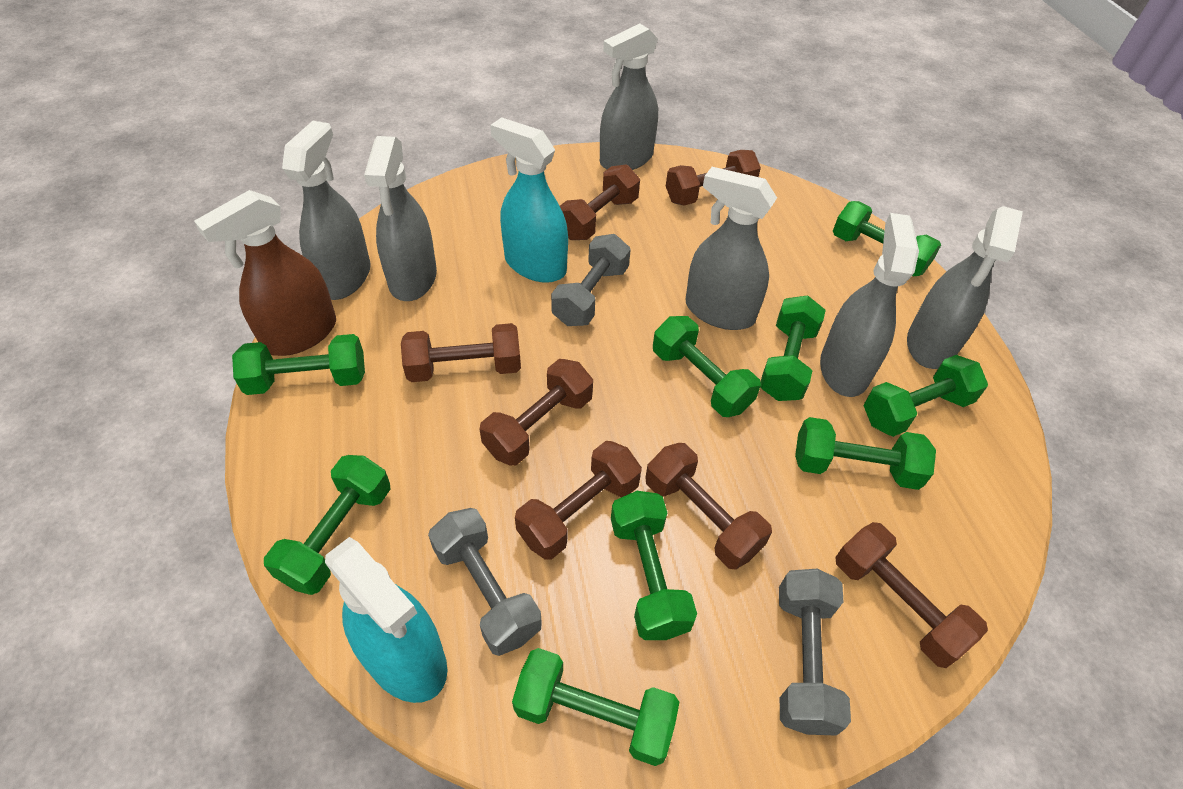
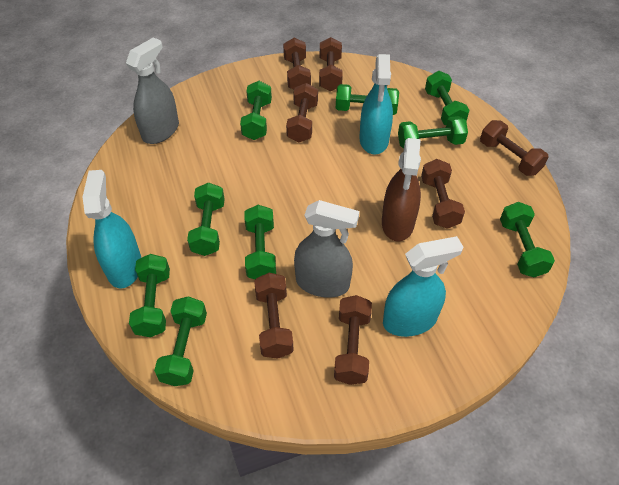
grey dumbbell: 3 -> 0
grey spray bottle: 6 -> 2
turquoise spray bottle: 2 -> 3

